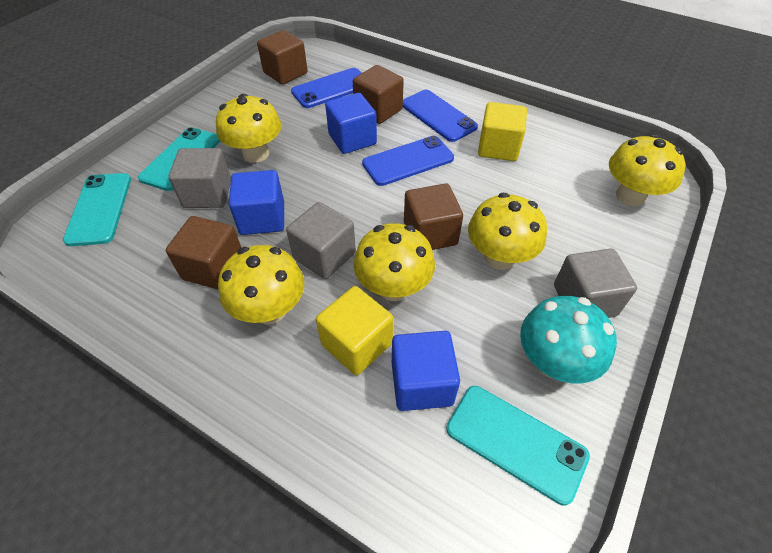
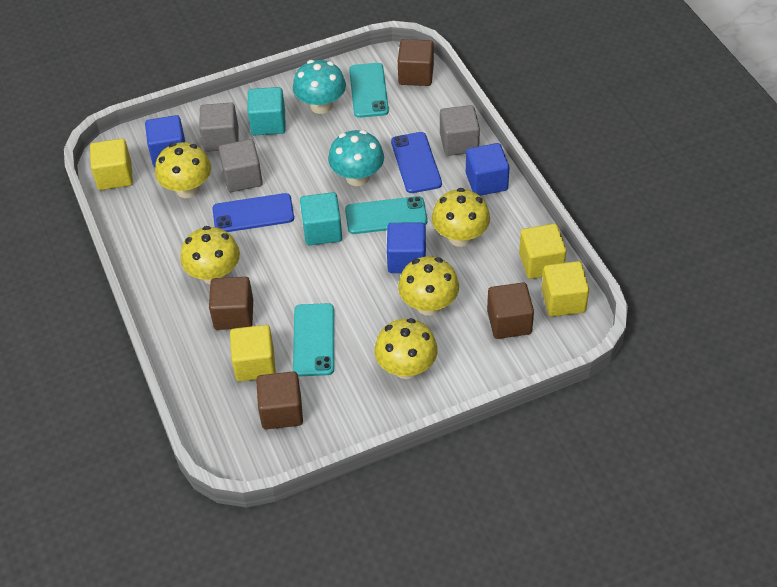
blue phone: 3 -> 2
turquoise cube: 0 -> 2
turquoise mushroom: 1 -> 2
yellow cube: 2 -> 4

